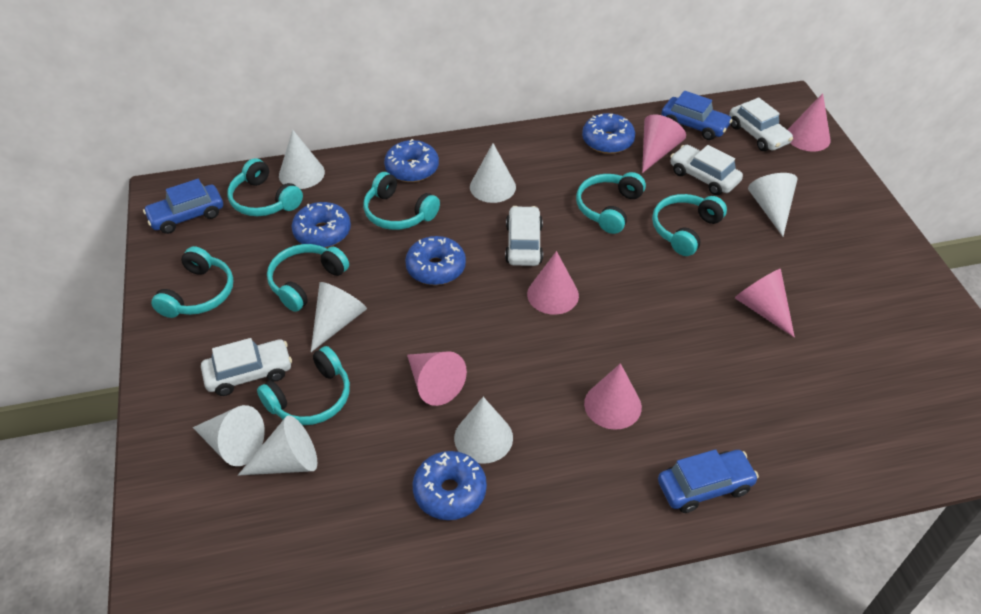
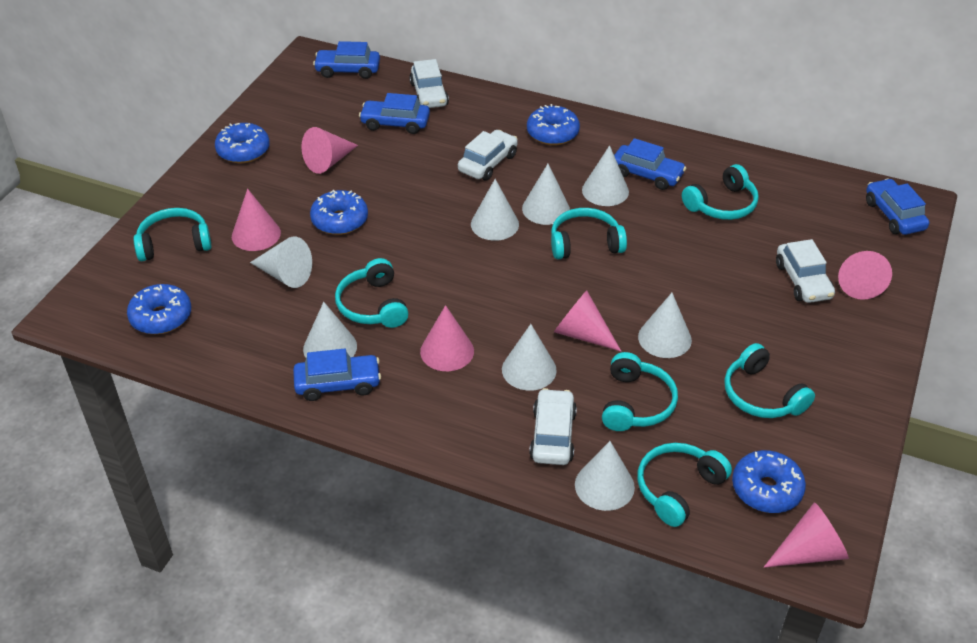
blue car: 3 -> 5
white cone: 7 -> 8

